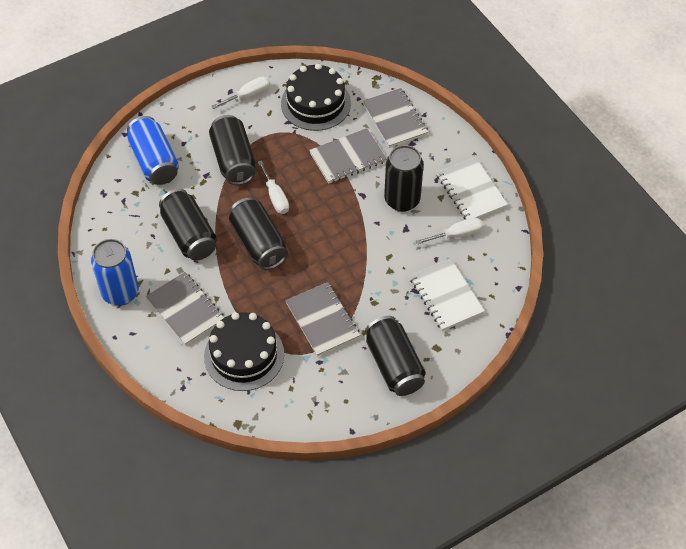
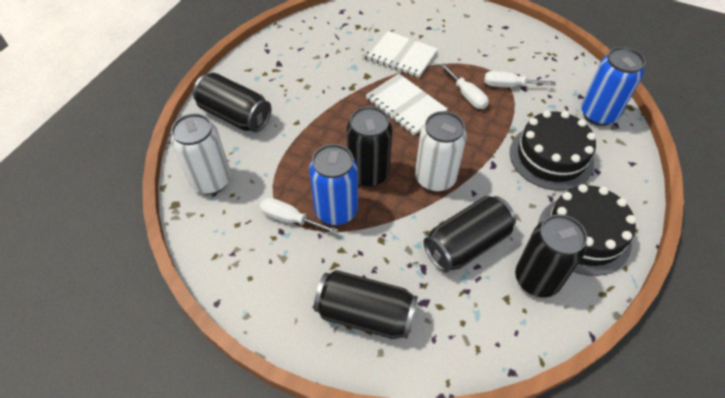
grey notebook: 4 -> 0
white can: 0 -> 2

